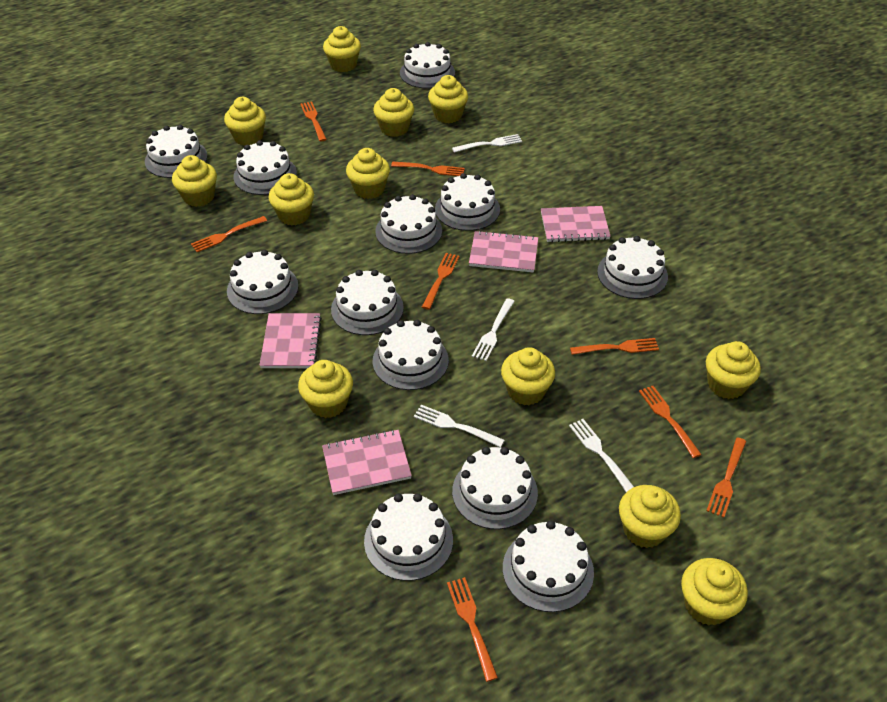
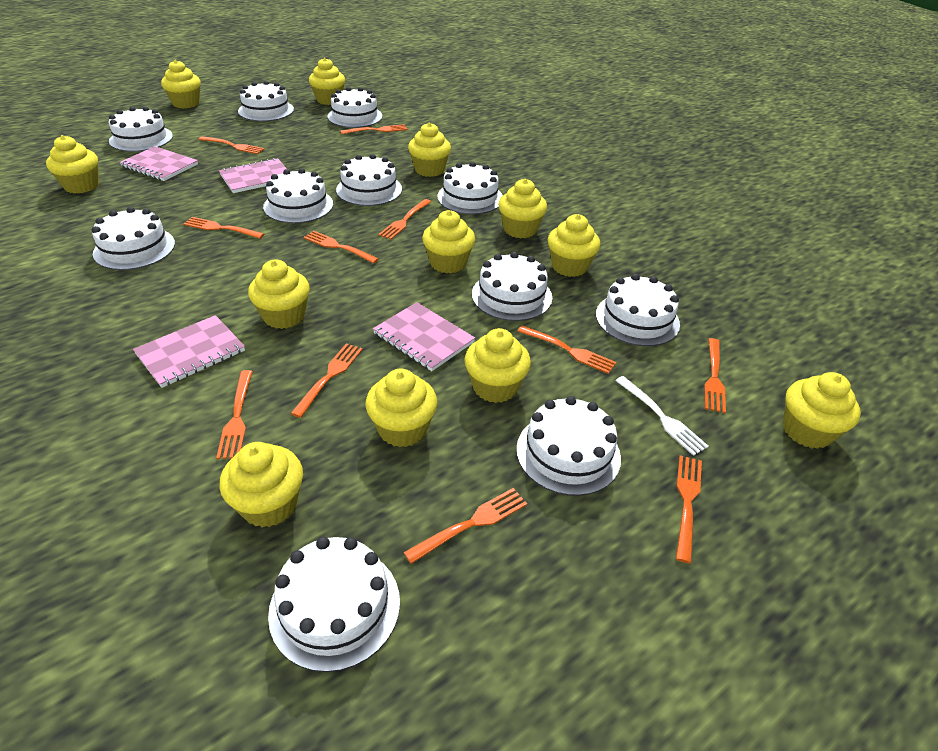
orange fork: 8 -> 11
white cake: 12 -> 11
white fork: 4 -> 1

